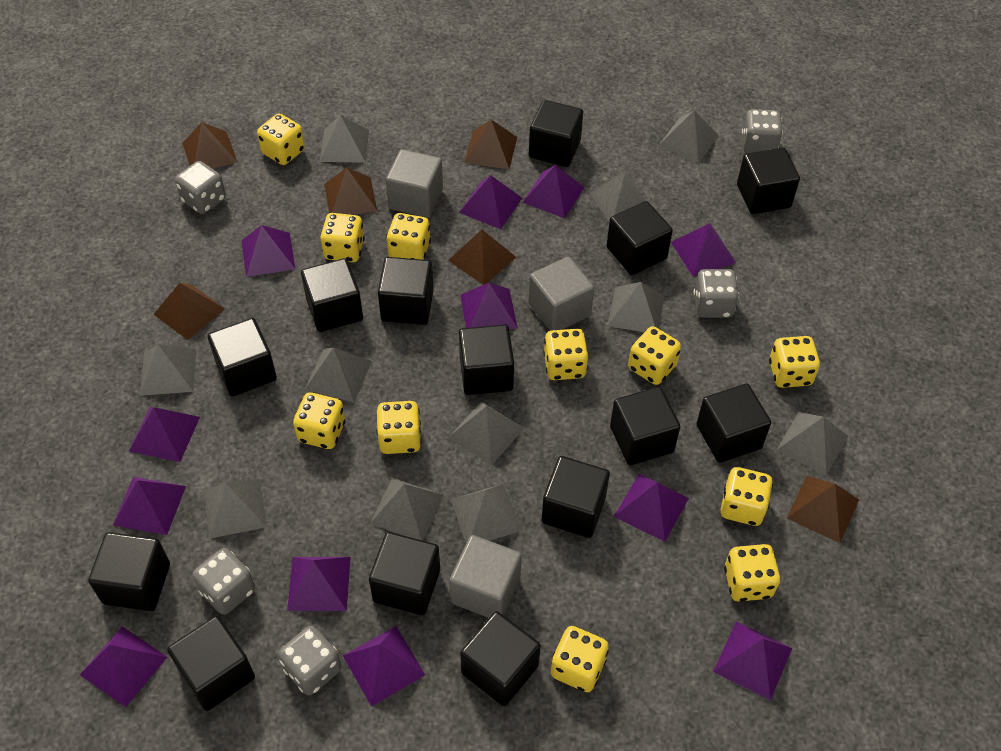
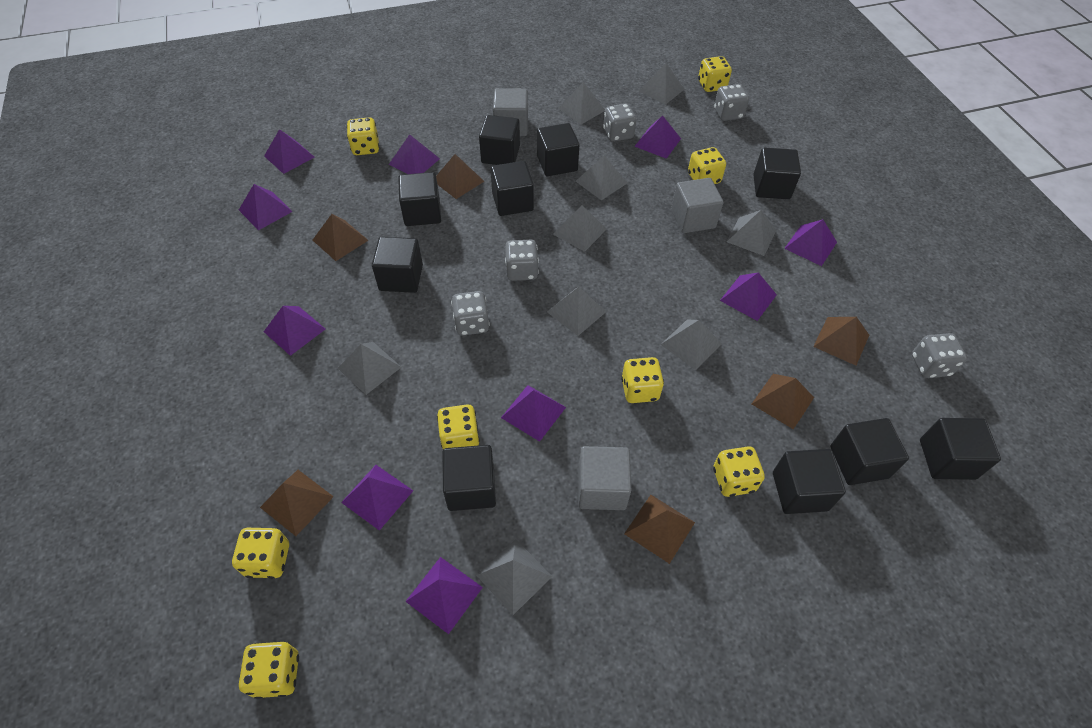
black cube: 14 -> 10
grey pyramid: 11 -> 9
purple pyramid: 12 -> 10
yellow dice: 11 -> 8

